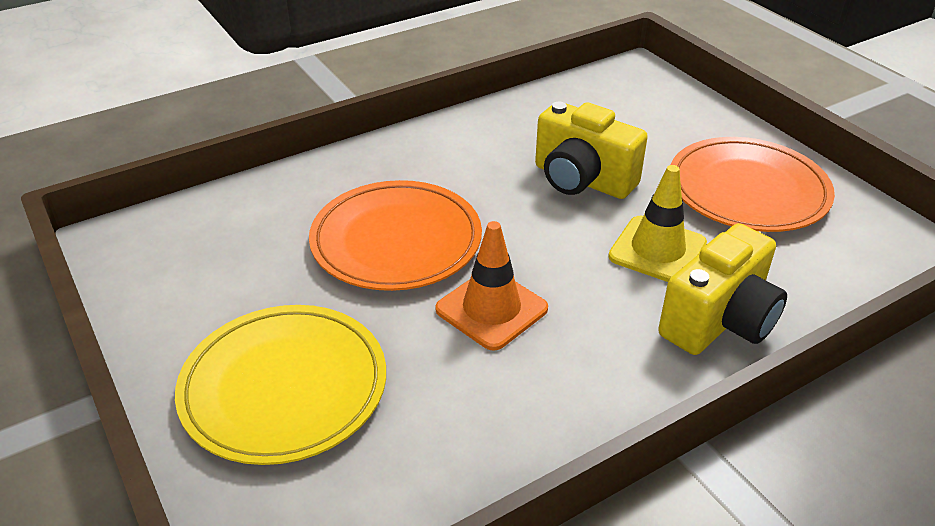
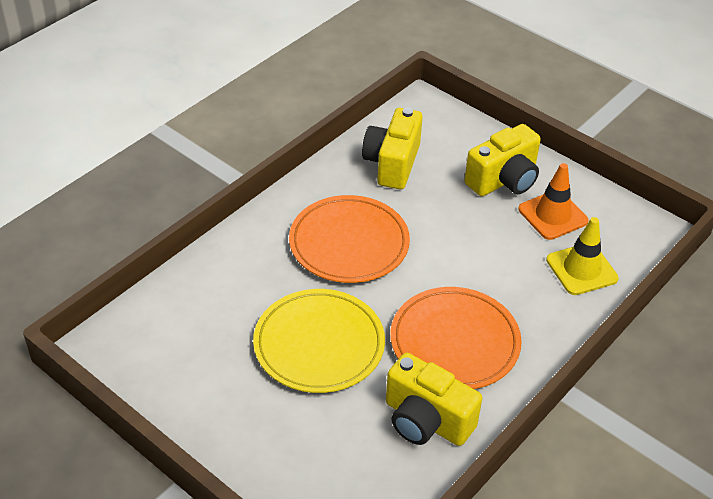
yellow camera: 2 -> 3

